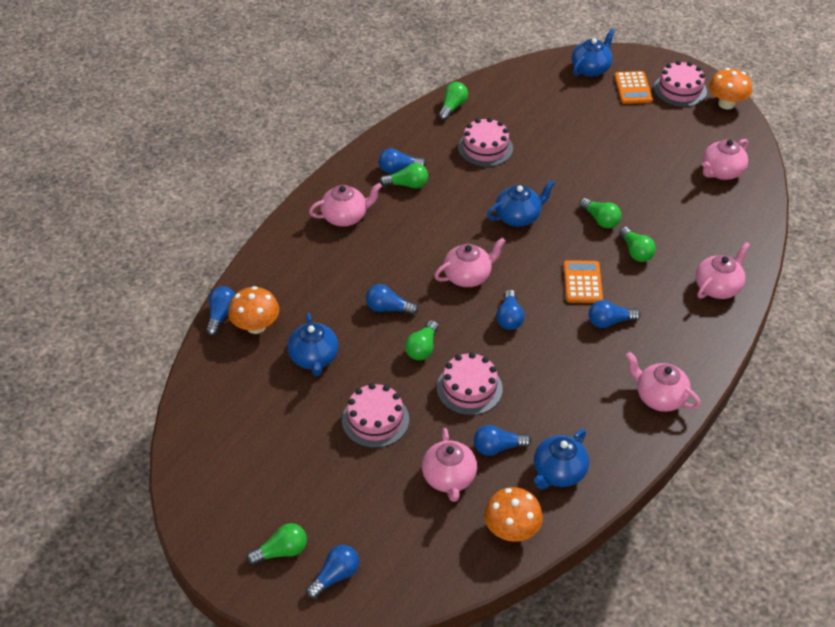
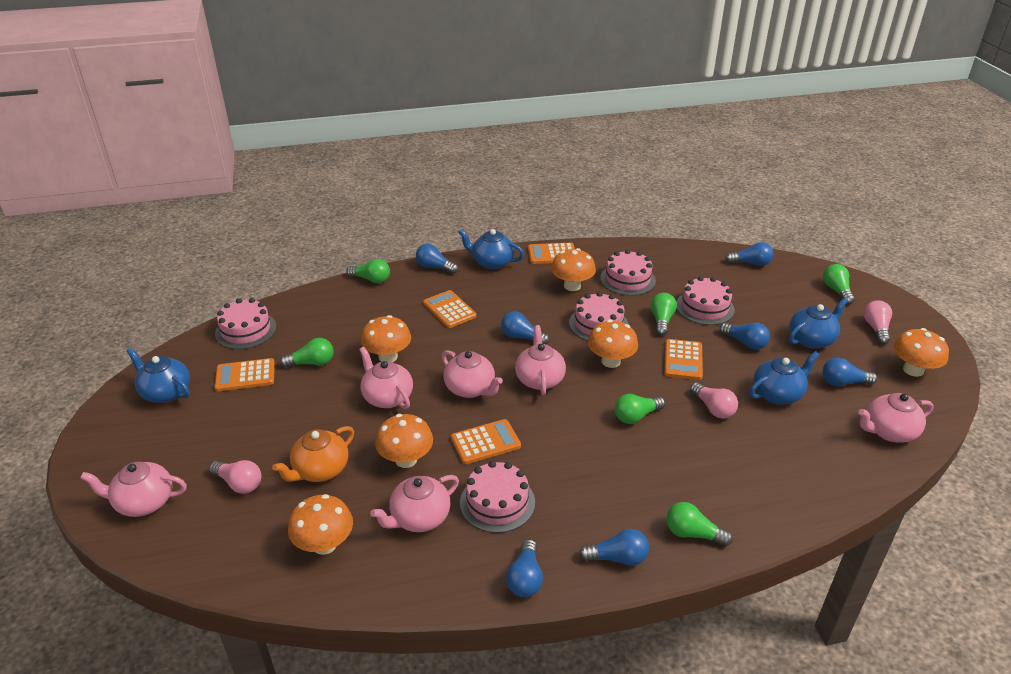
orange calculator: 2 -> 5
orange mushroom: 3 -> 6
orange teapot: 0 -> 1
pink cake: 4 -> 5
pink light bulb: 0 -> 3

